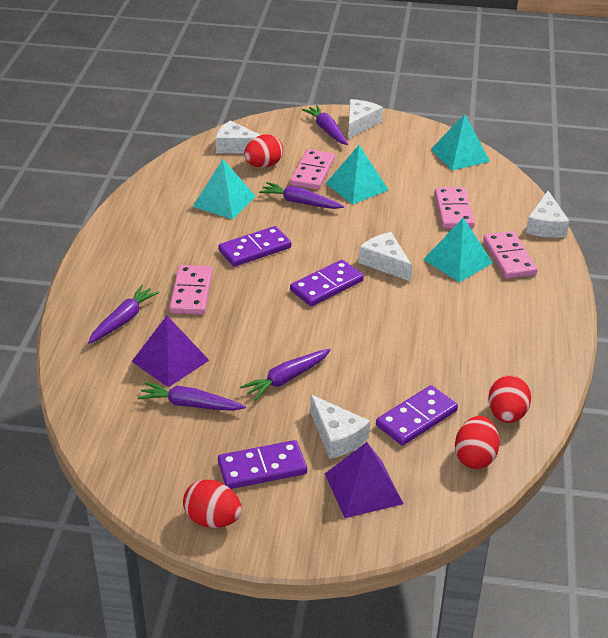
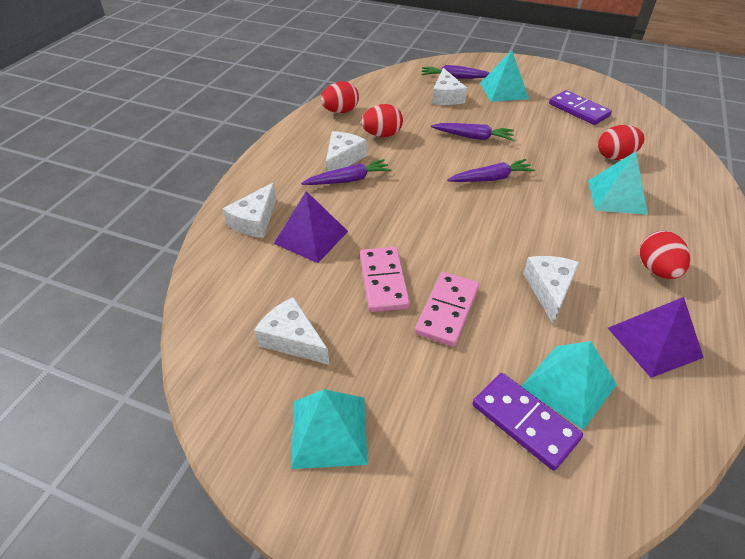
pink domino: 4 -> 2
purple carrot: 5 -> 4
purple domino: 4 -> 2

